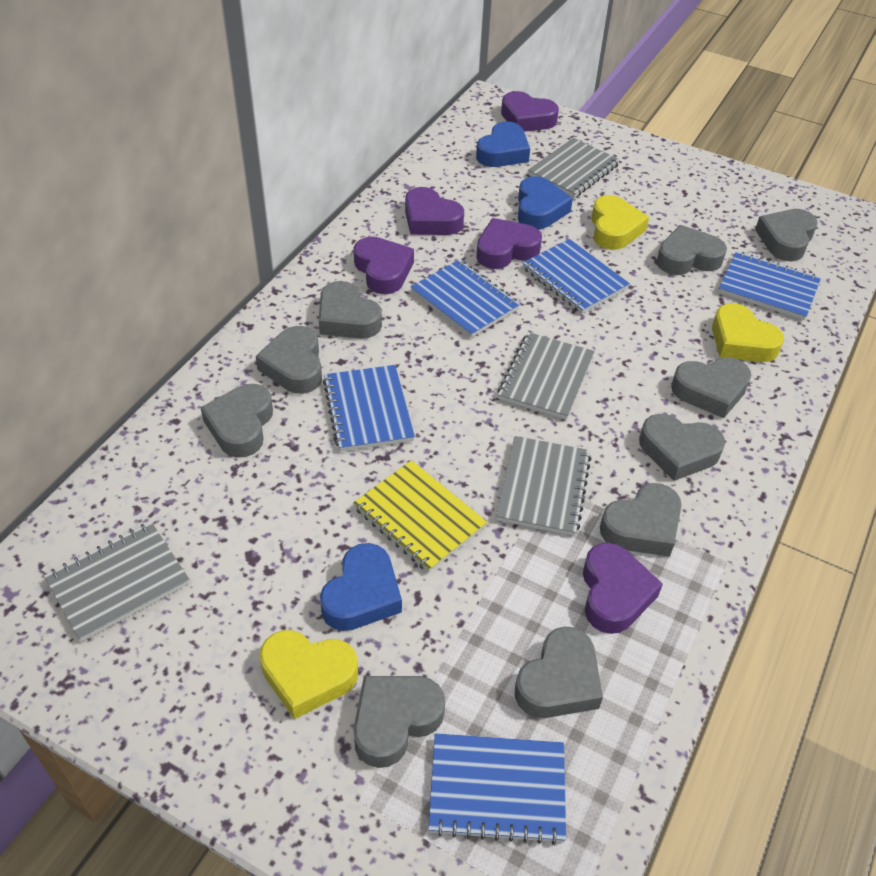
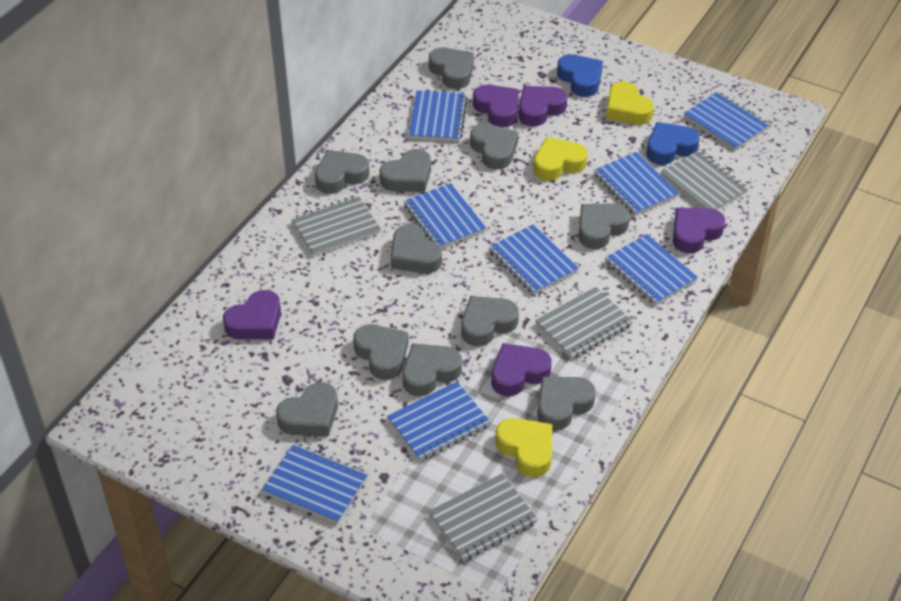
blue heart: 3 -> 2
blue notebook: 5 -> 8
grey heart: 10 -> 11
yellow notebook: 1 -> 0

